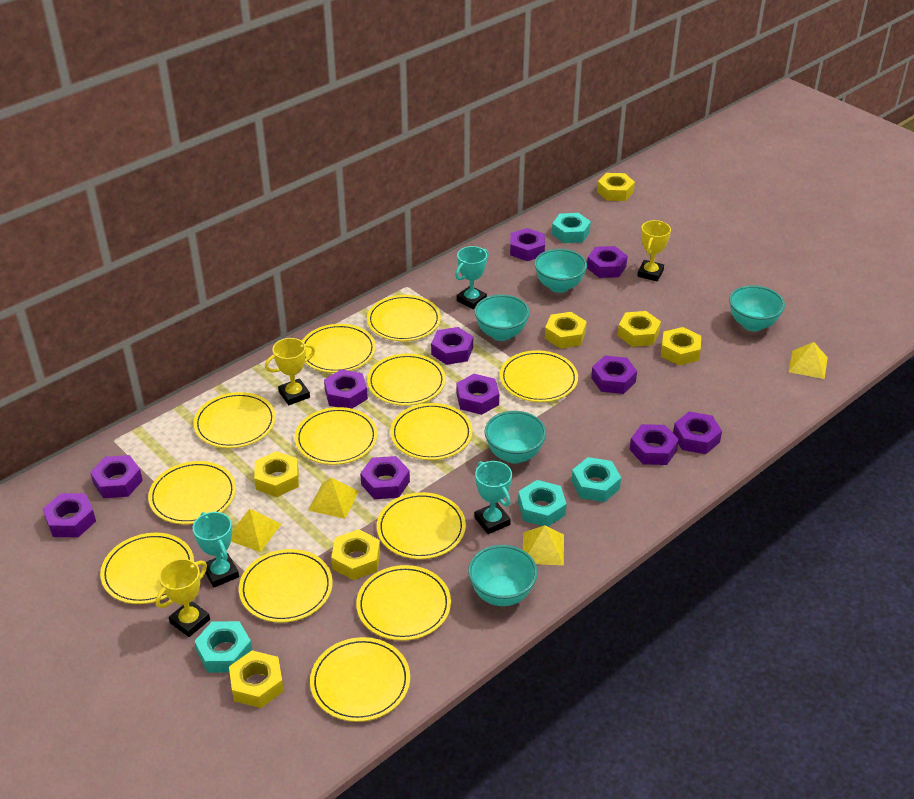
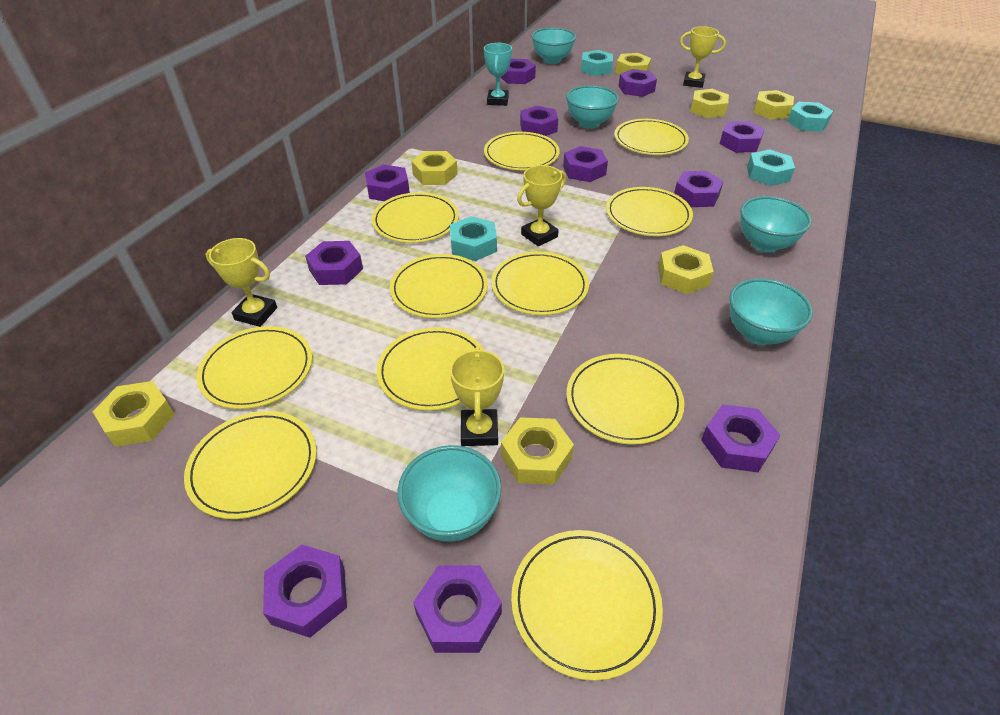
turquoise trophy: 3 -> 1
yellow plate: 13 -> 11
yellow pyramid: 4 -> 0
yellow trophy: 3 -> 4

